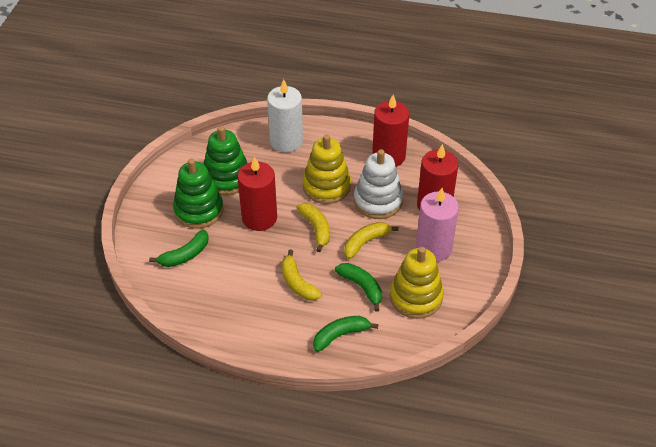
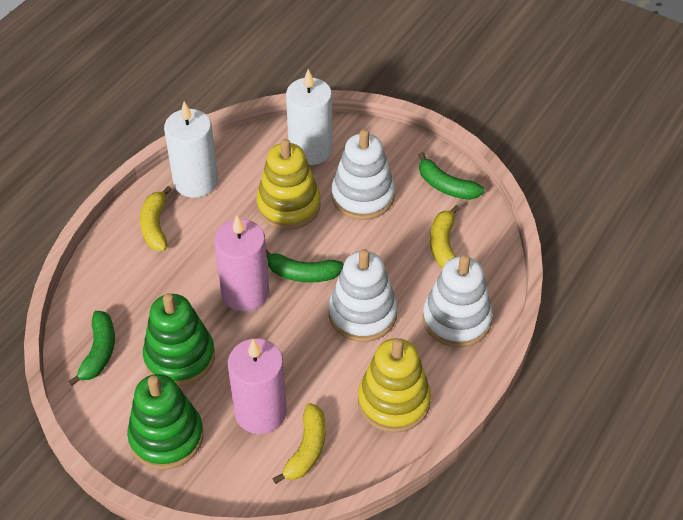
pink candle: 1 -> 2
red candle: 3 -> 0
white candle: 1 -> 2
white stacking toy: 1 -> 3

